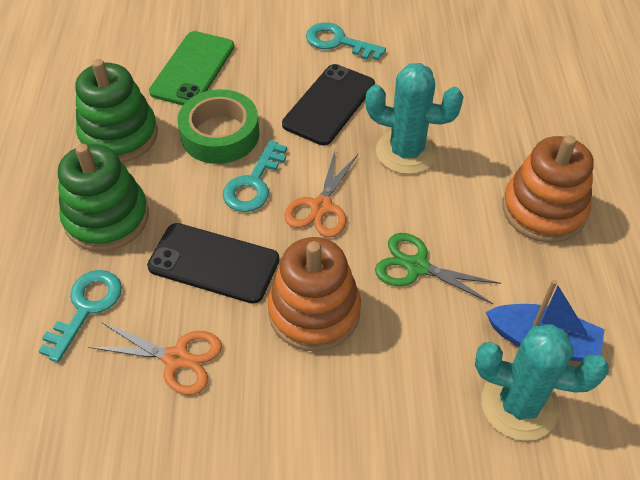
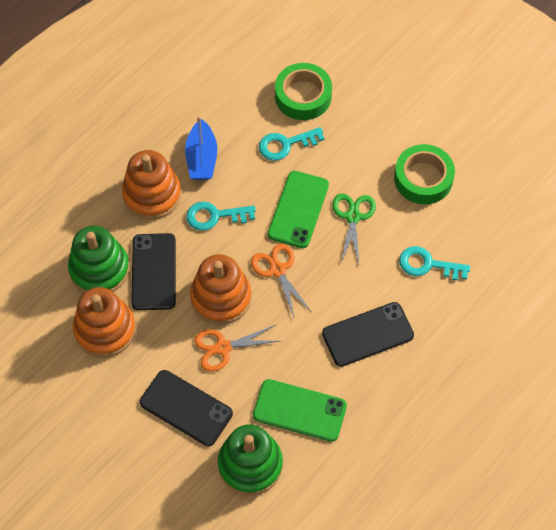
black phone: 2 -> 3
green phone: 1 -> 2
green tape: 1 -> 2
orange stacking toy: 2 -> 3
turquoise cactus: 2 -> 0

